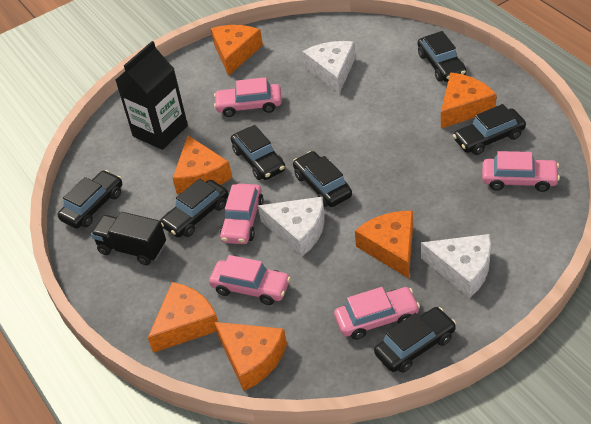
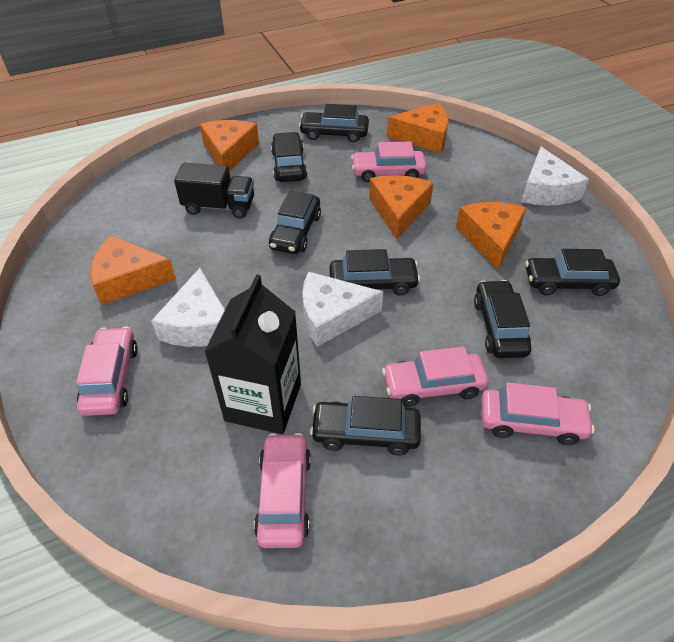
orange cheese: 6 -> 5

